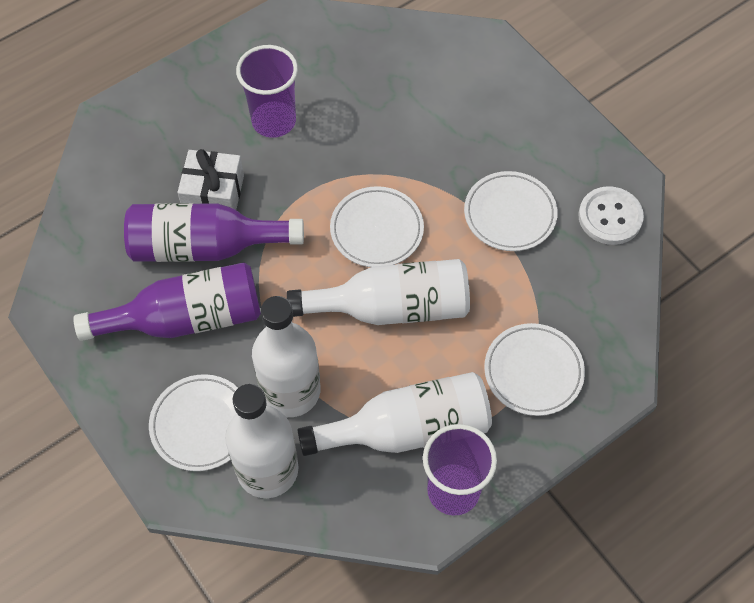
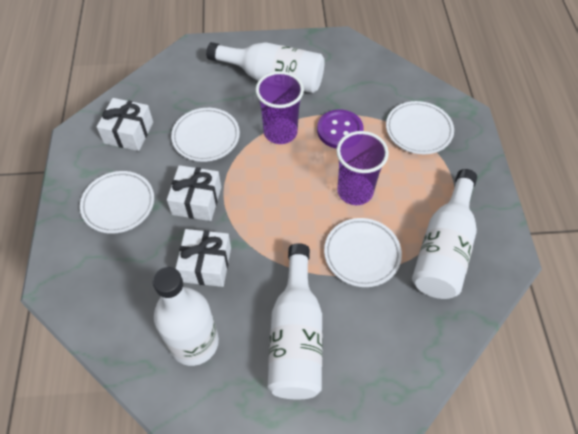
purple bottle: 2 -> 0
purple button: 0 -> 1
white button: 1 -> 0
white gift: 1 -> 3

